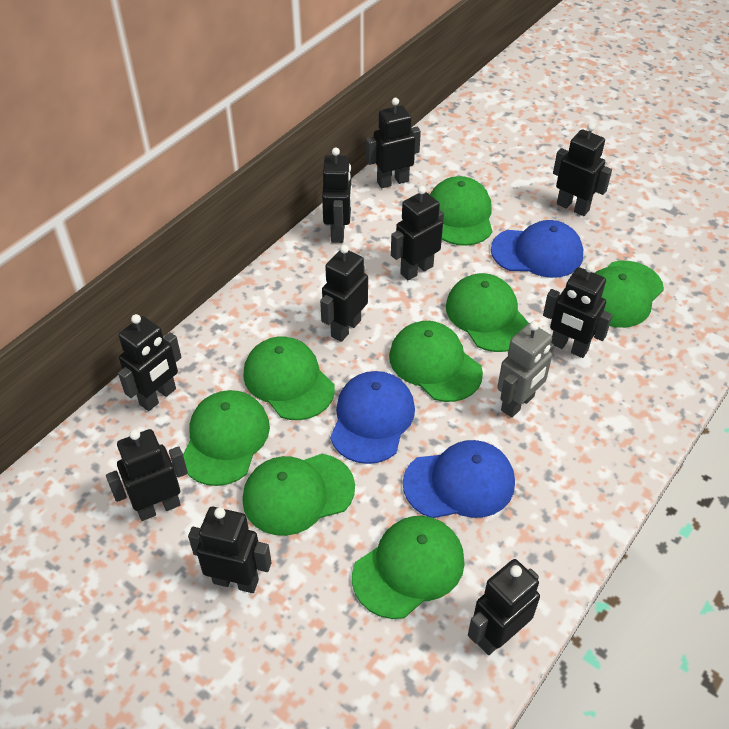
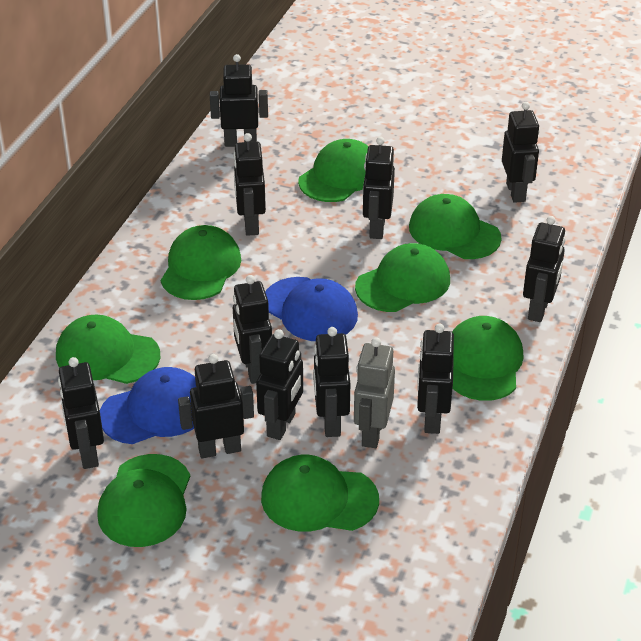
black robot: 10 -> 11
blue cap: 3 -> 2

